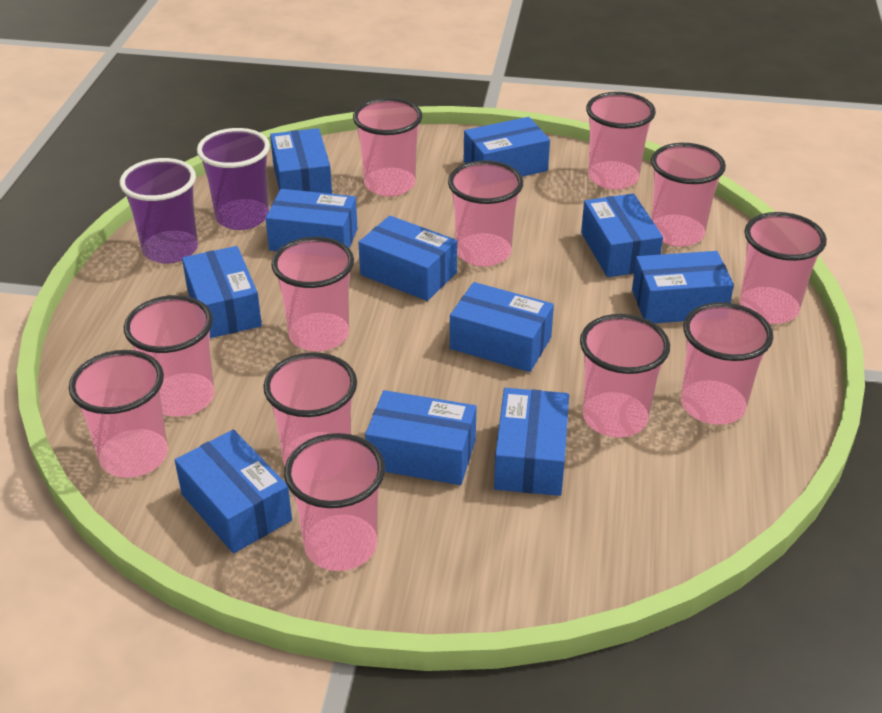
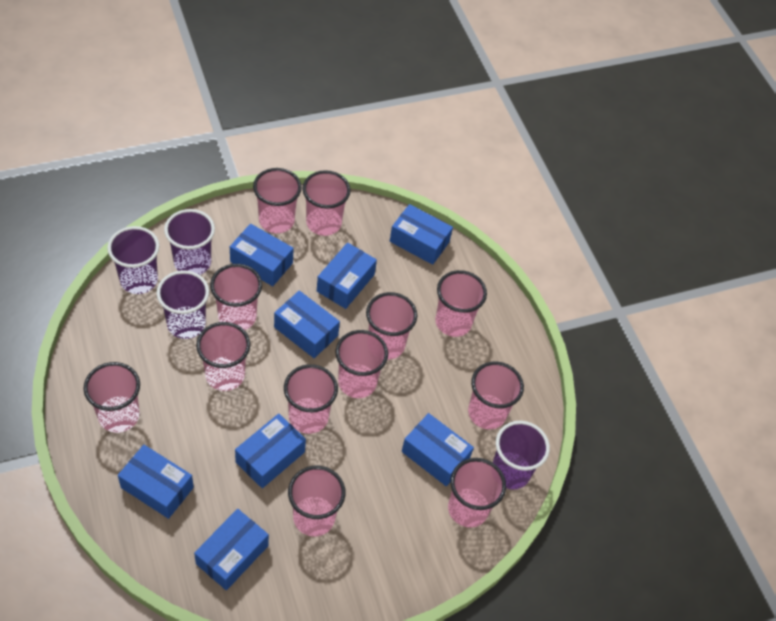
blue box: 11 -> 8
purple cup: 2 -> 4

